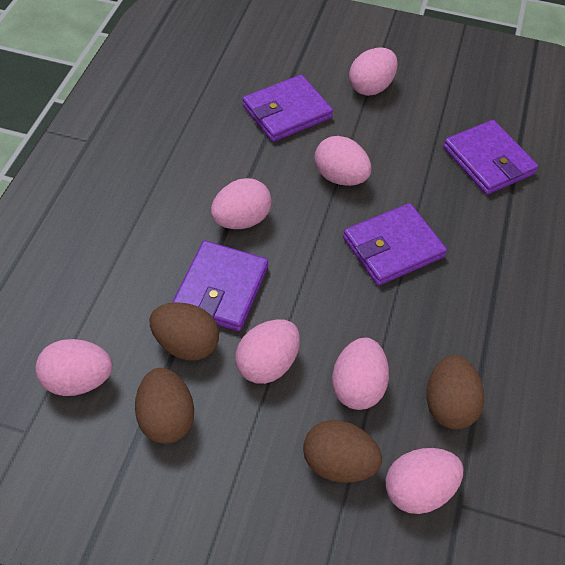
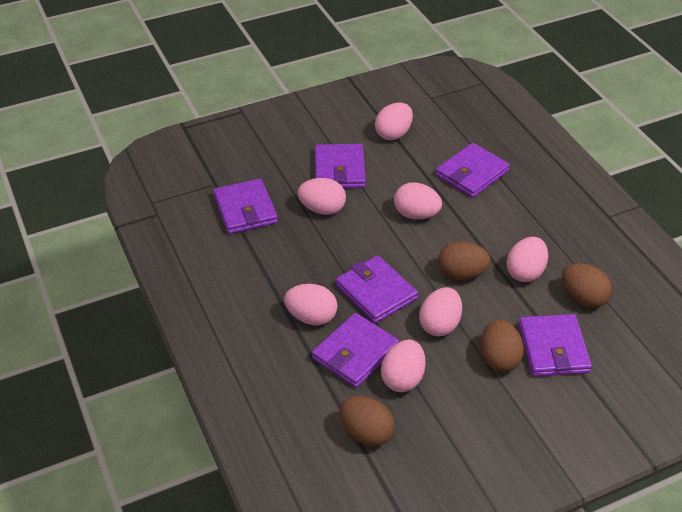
purple wallet: 4 -> 6

